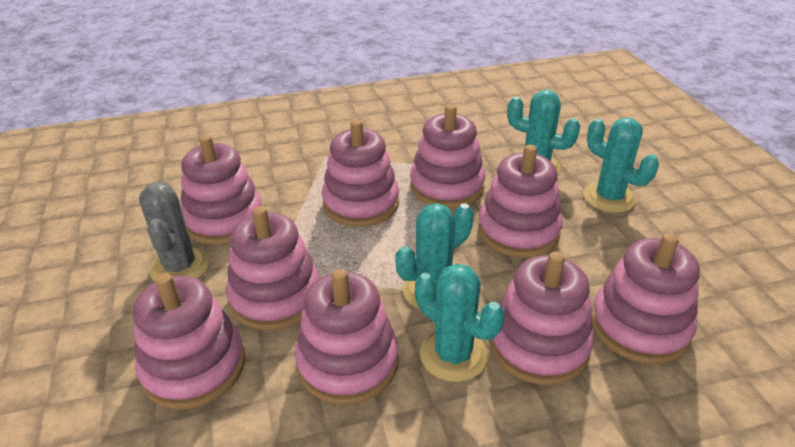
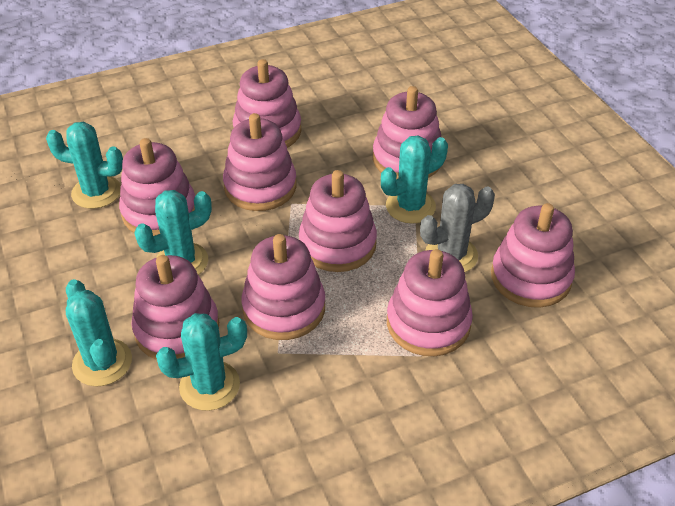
turquoise cactus: 4 -> 5

